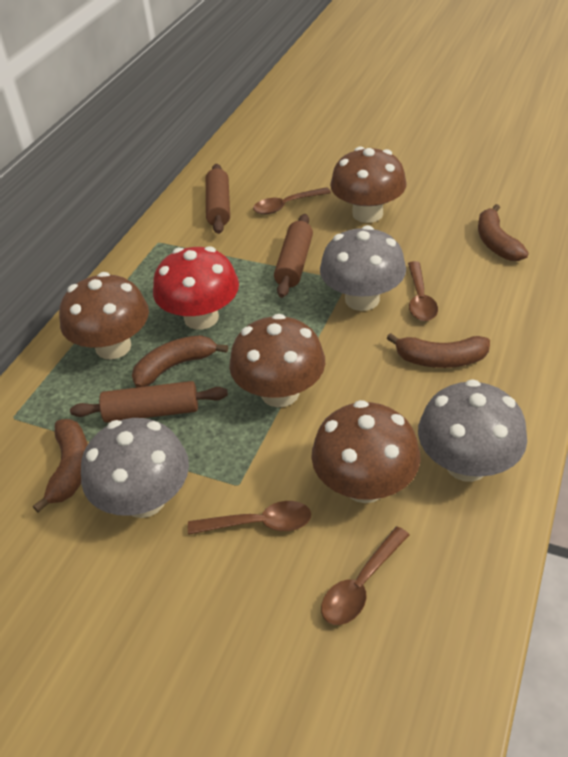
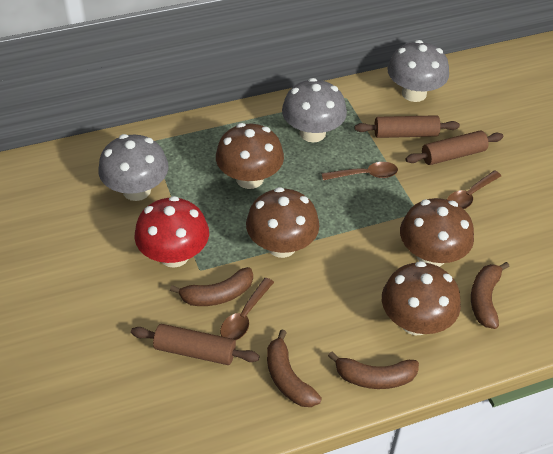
brown spoon: 4 -> 3

